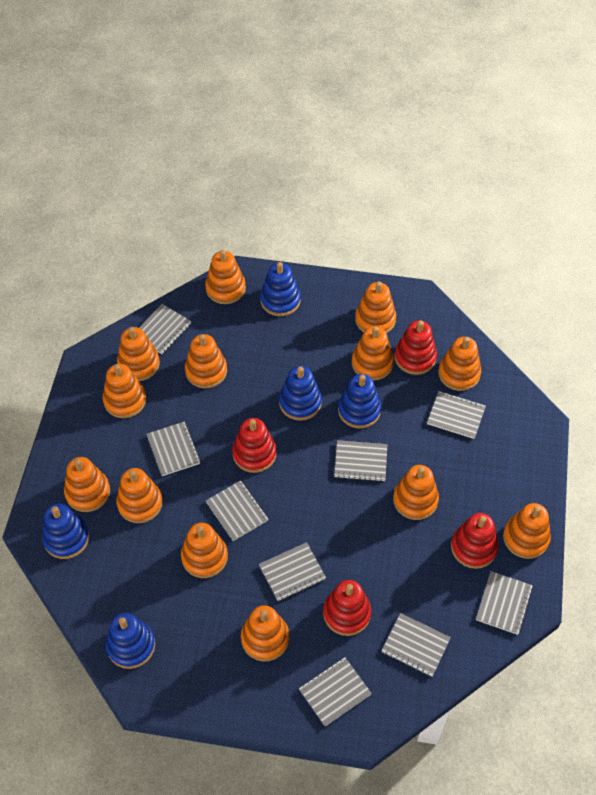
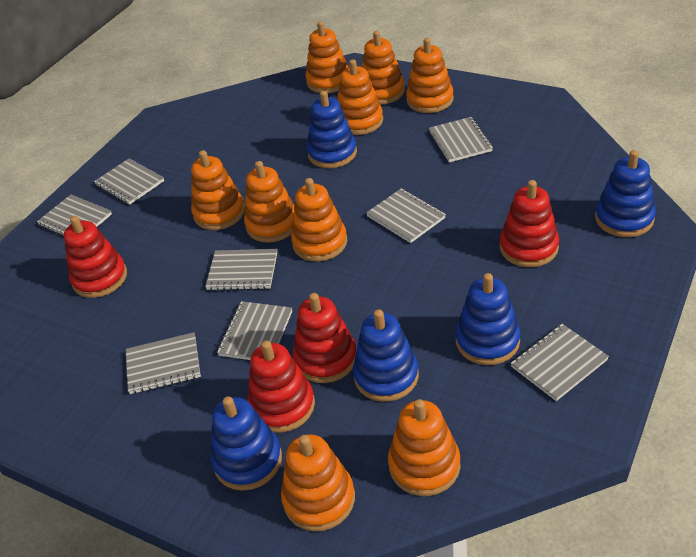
grey notebook: 9 -> 8
orange stacking toy: 13 -> 9

